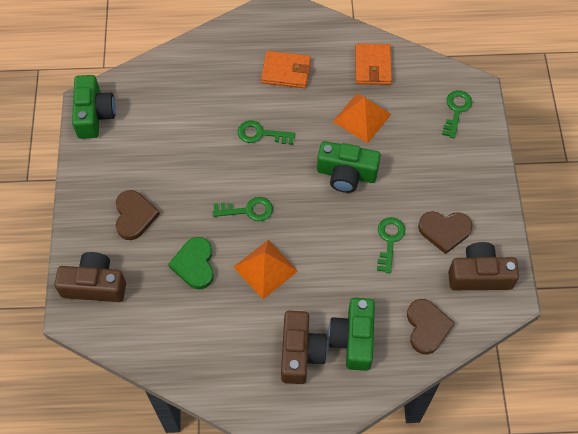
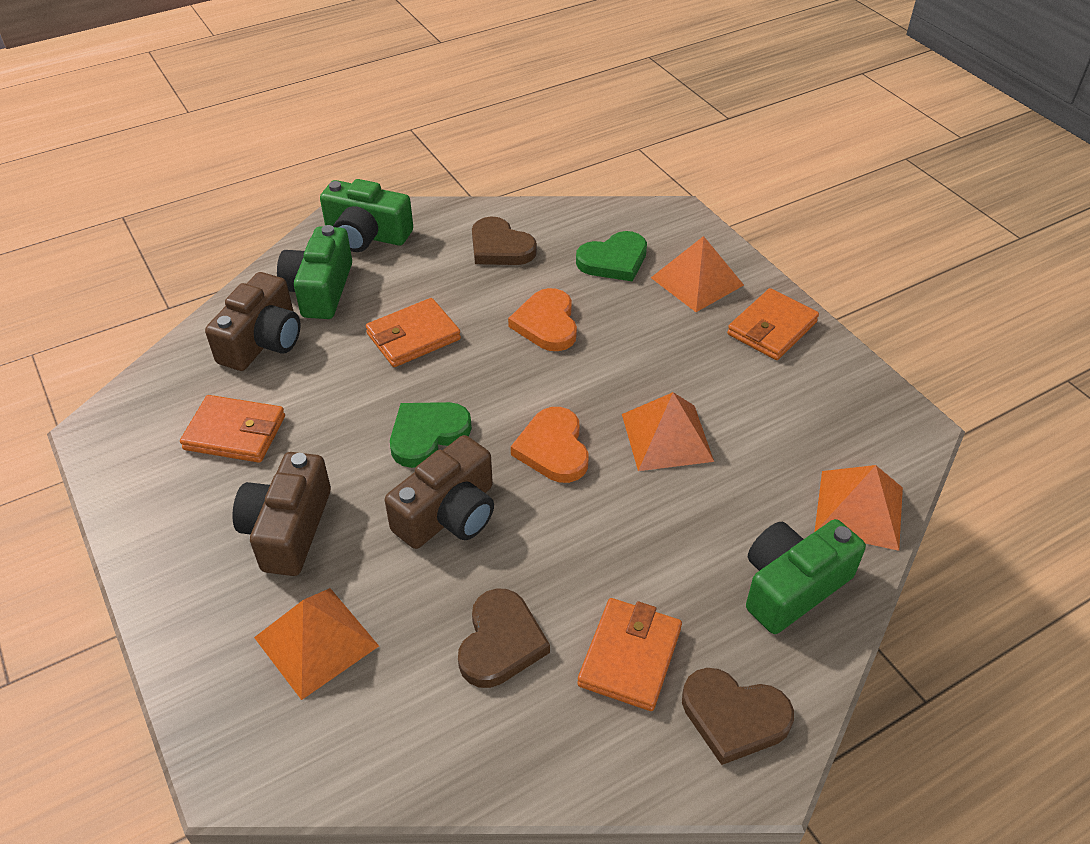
green heart: 1 -> 2
green key: 4 -> 0
orange heart: 0 -> 2
orange pyramid: 2 -> 4
orange wallet: 2 -> 4

